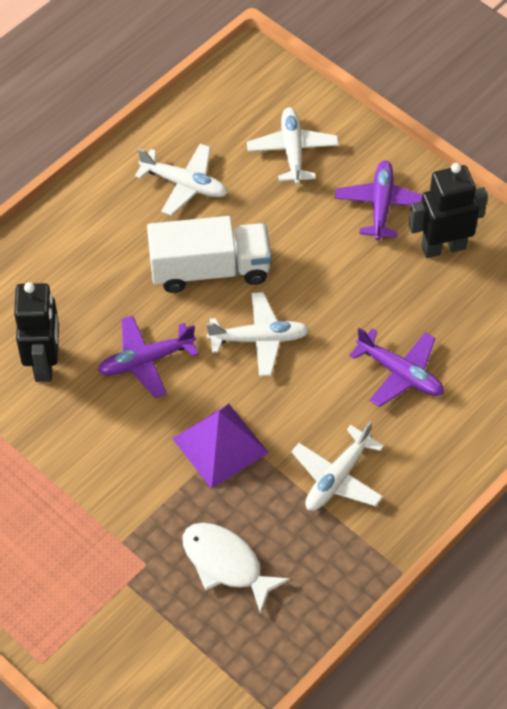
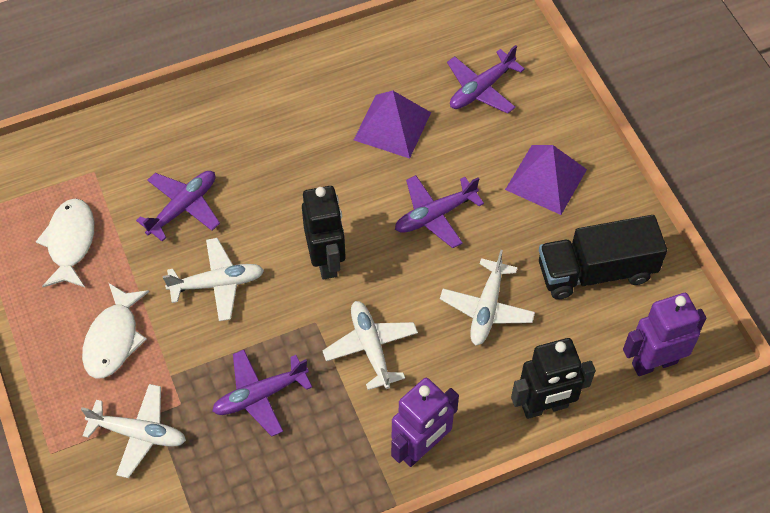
black truck: 0 -> 1
purple plane: 3 -> 4
purple pyramid: 1 -> 2
purple robot: 0 -> 2
white fish: 1 -> 2
white truck: 1 -> 0

